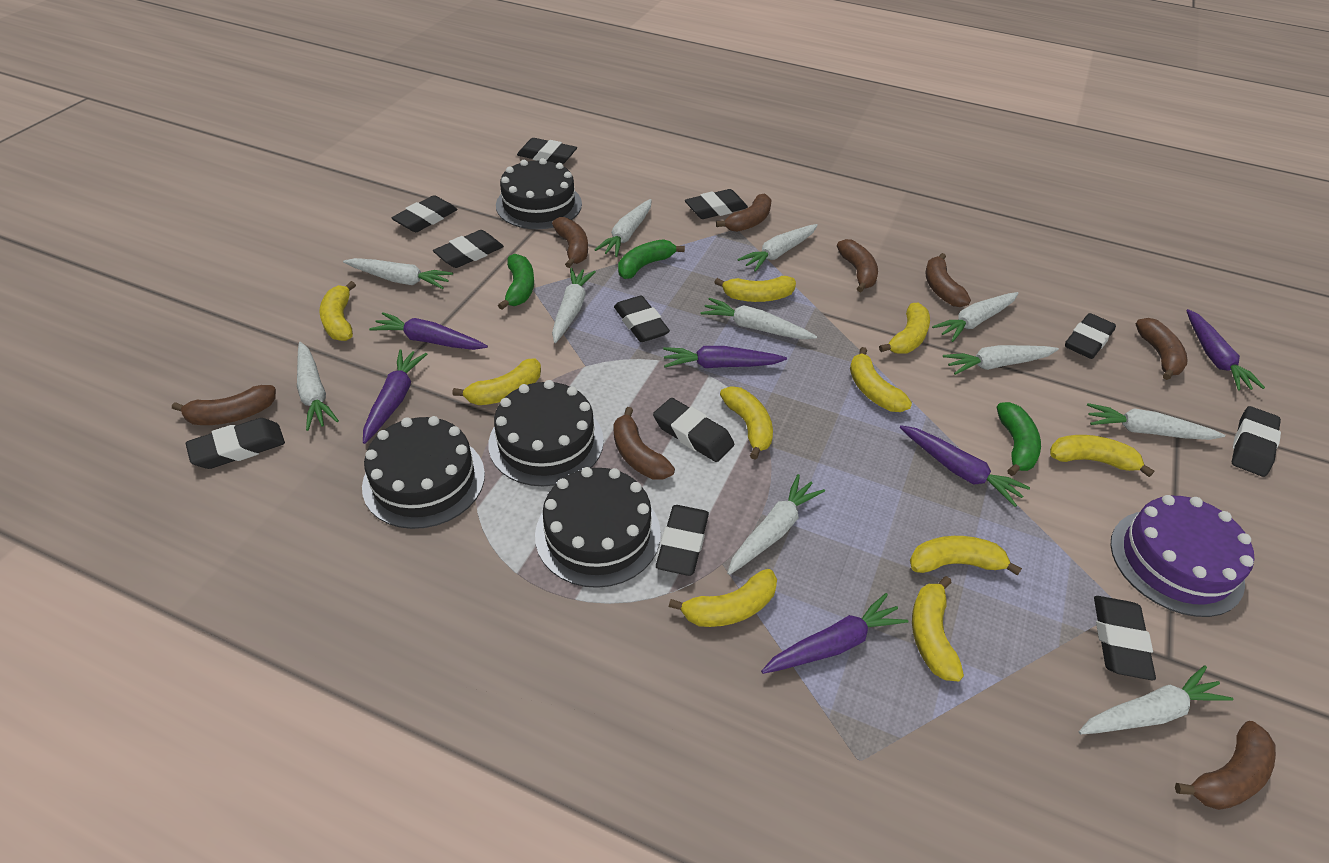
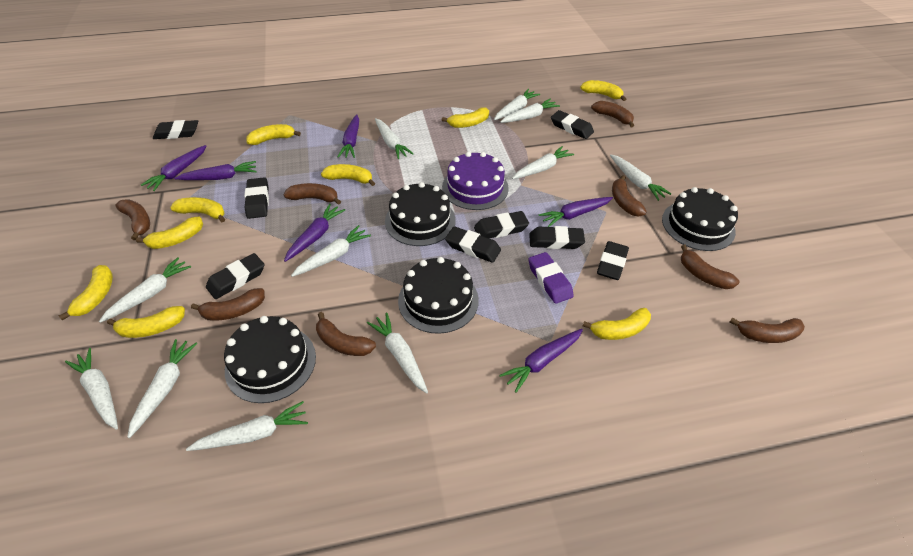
black eraser: 11 -> 8
green banana: 3 -> 0
purple eraser: 0 -> 1
yellow banana: 10 -> 9

